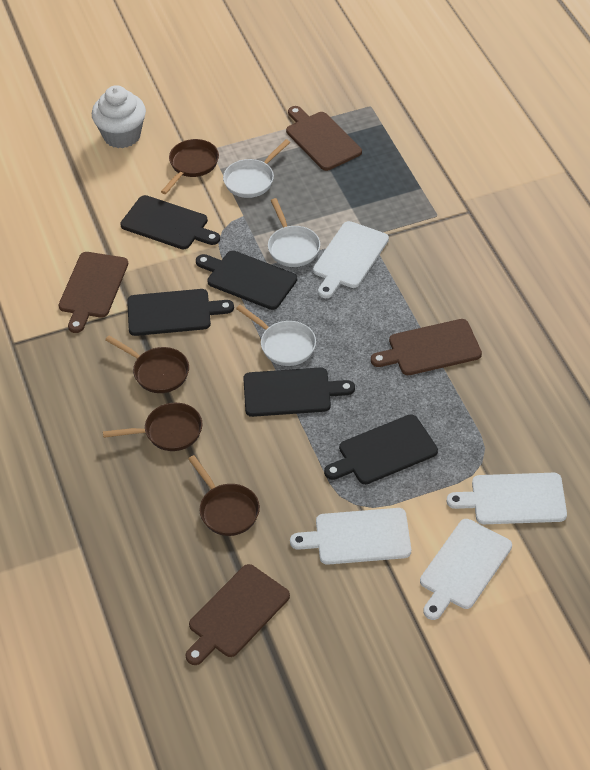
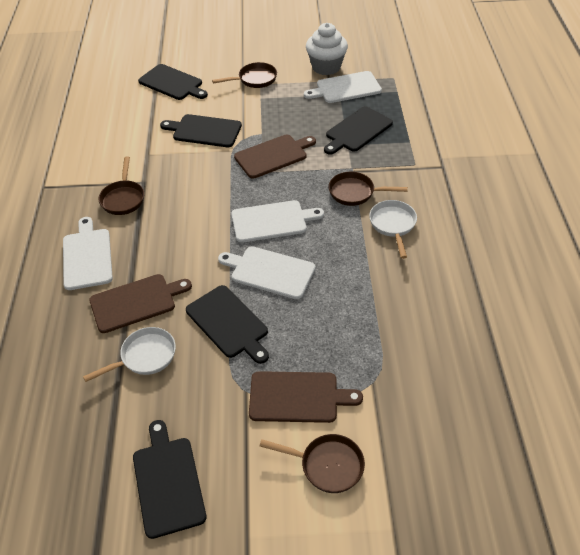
brown cutting board: 4 -> 3
white pan: 3 -> 2

